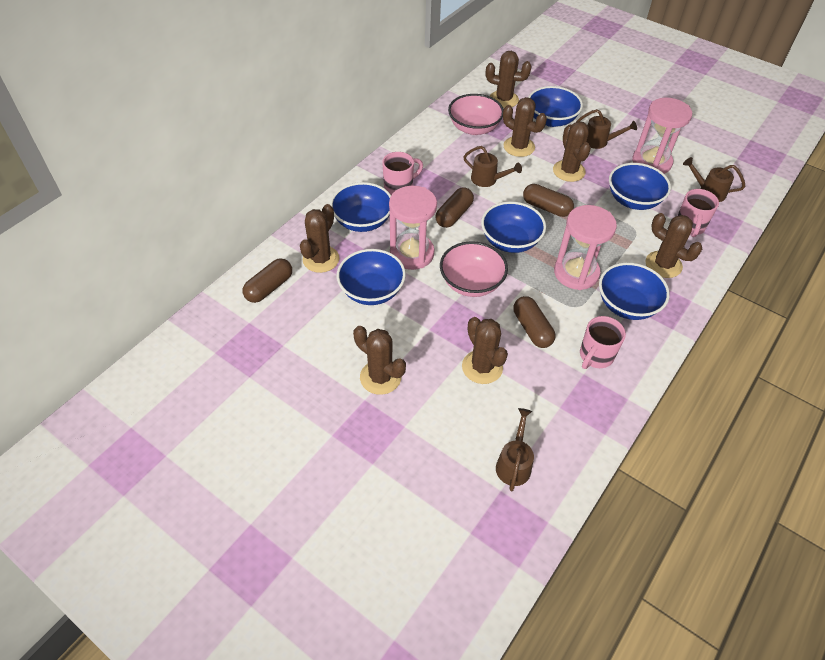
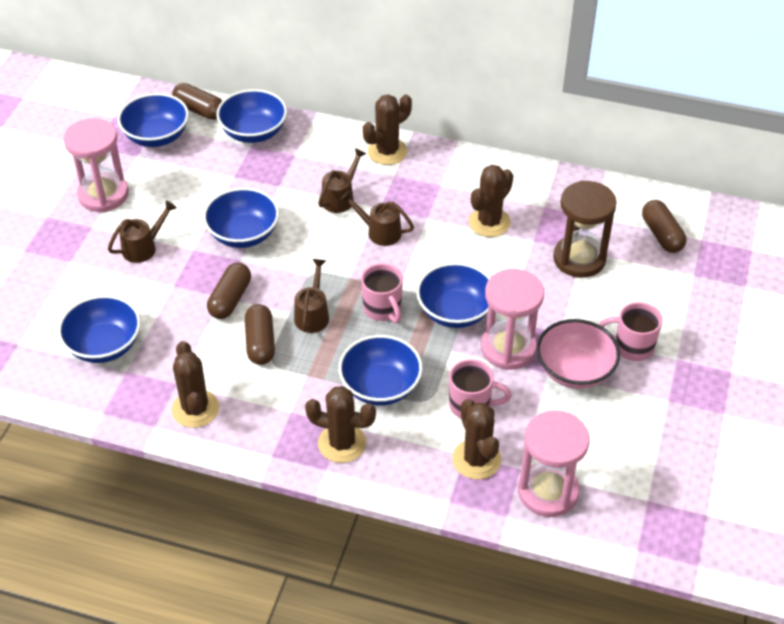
brown cactus: 7 -> 5
brown hourglass: 0 -> 1
pink bowl: 2 -> 1

